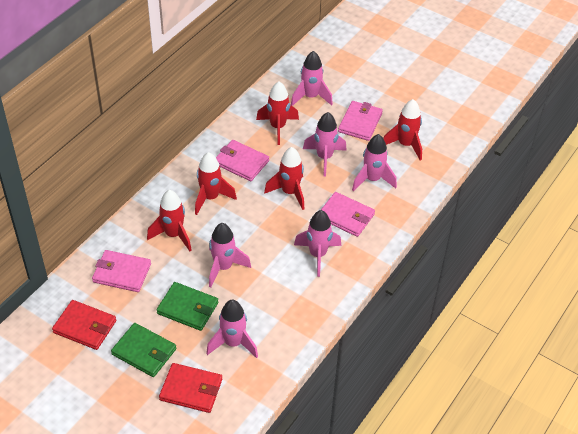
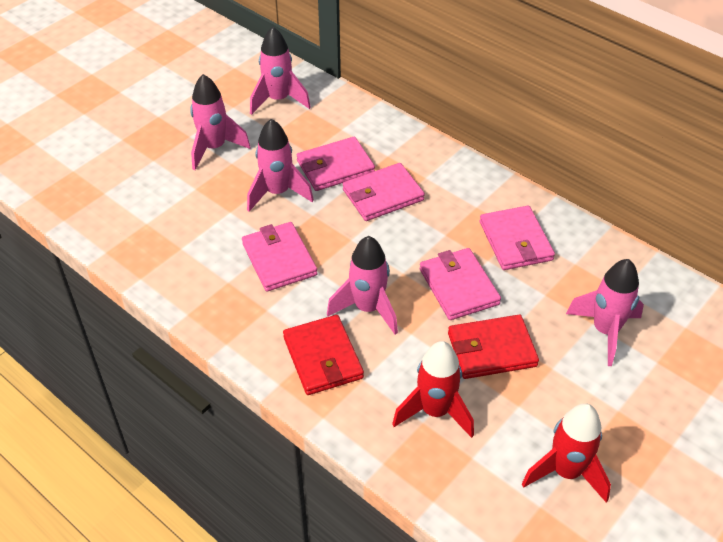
green wallet: 2 -> 0
pink rocket: 6 -> 5
pink wallet: 4 -> 5
red rocket: 5 -> 2

